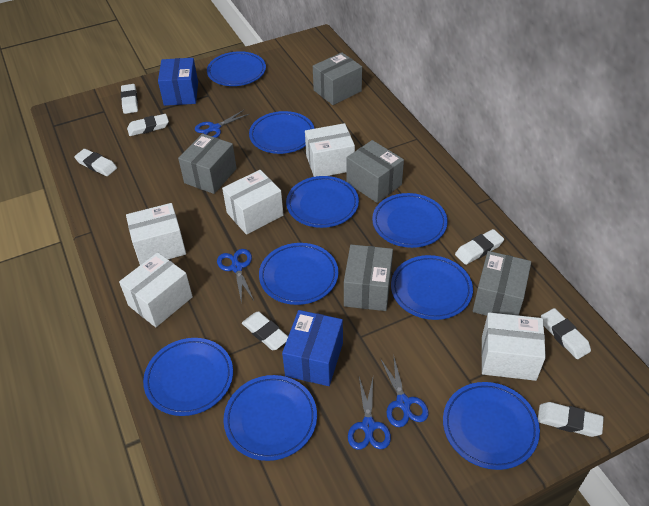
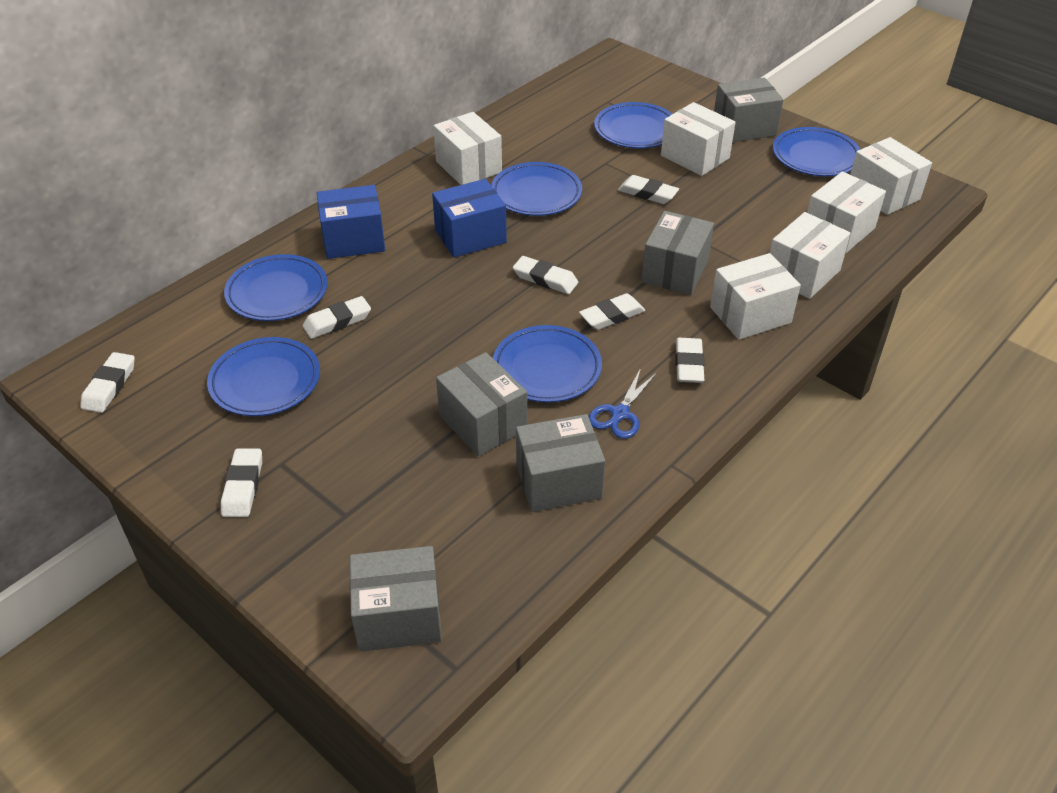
blue plate: 9 -> 6
blue scissors: 4 -> 1
white box: 5 -> 6

